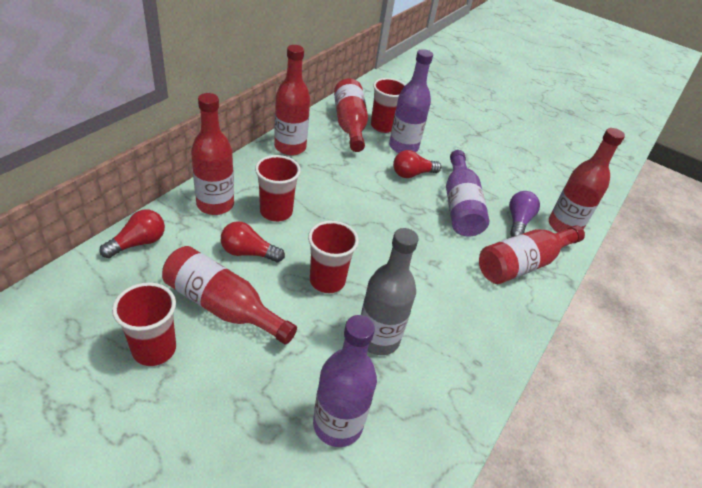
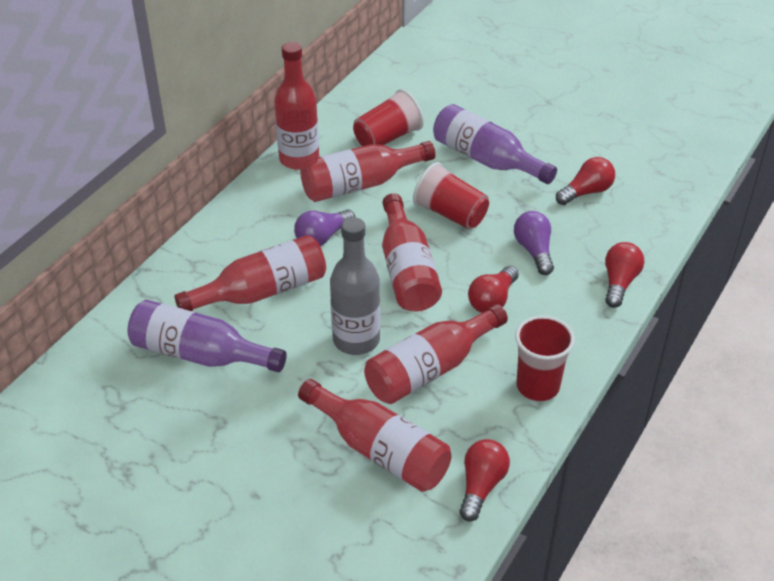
purple bottle: 3 -> 2
purple light bulb: 1 -> 2
red cup: 4 -> 3
red light bulb: 3 -> 4

